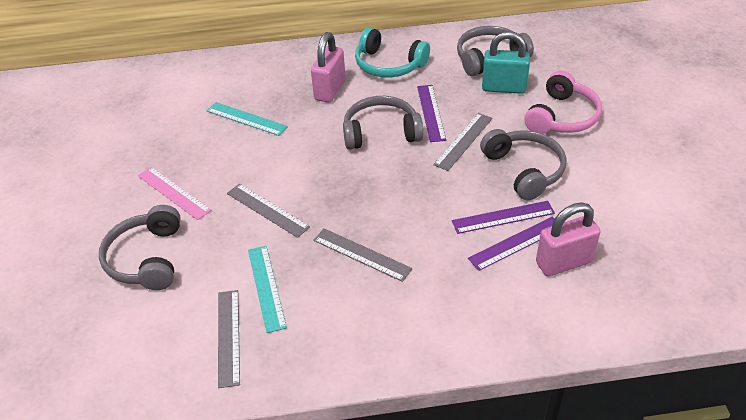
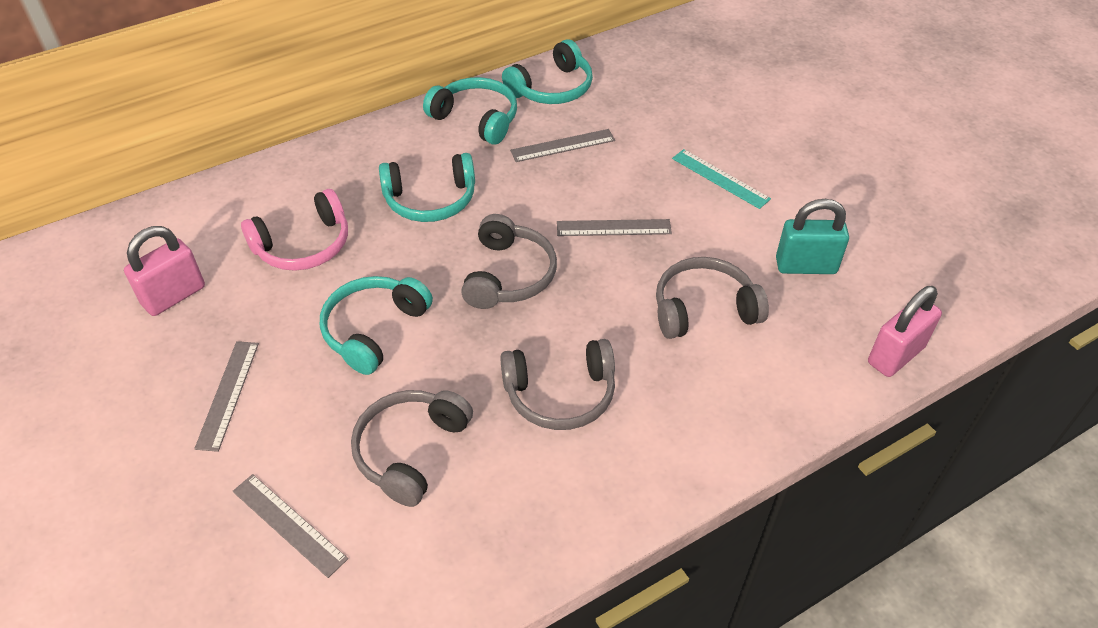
pink ruler: 1 -> 0
purple ruler: 3 -> 0
turquoise headphones: 1 -> 4
turquoise ruler: 2 -> 1

